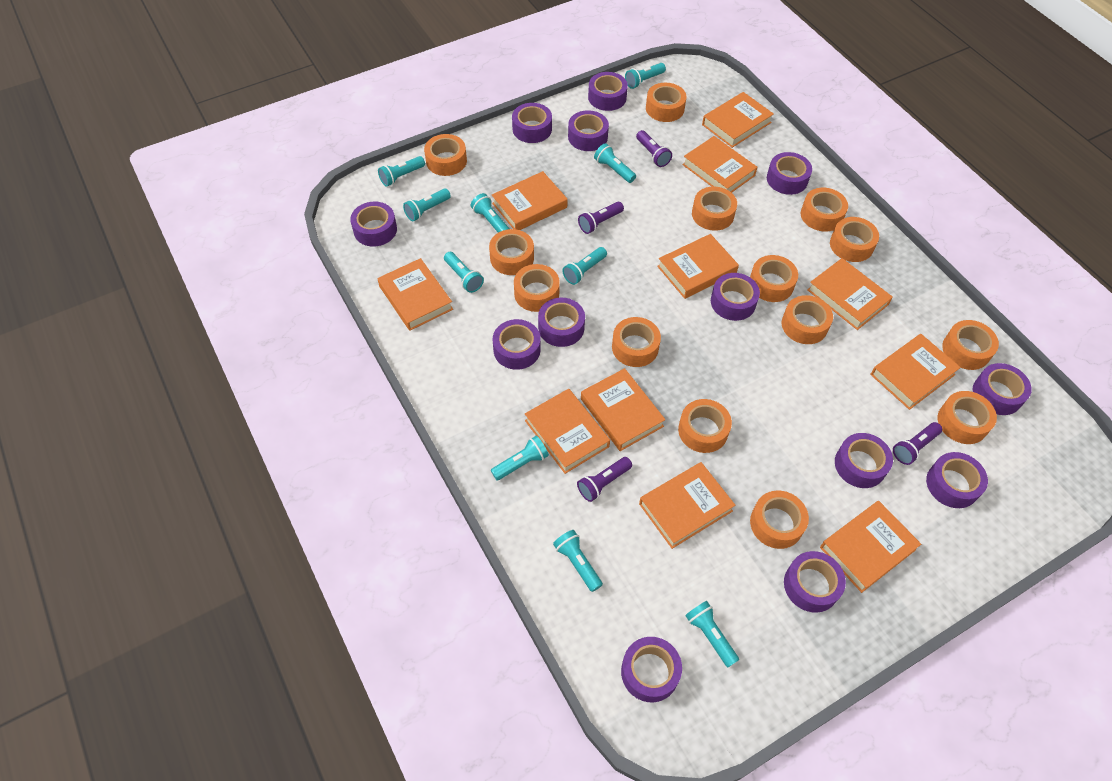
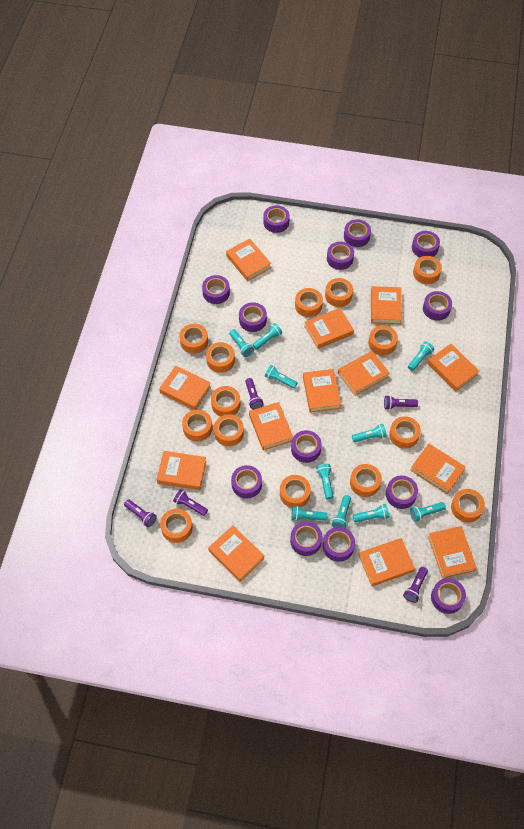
orange book: 11 -> 13
purple flashlight: 4 -> 5

